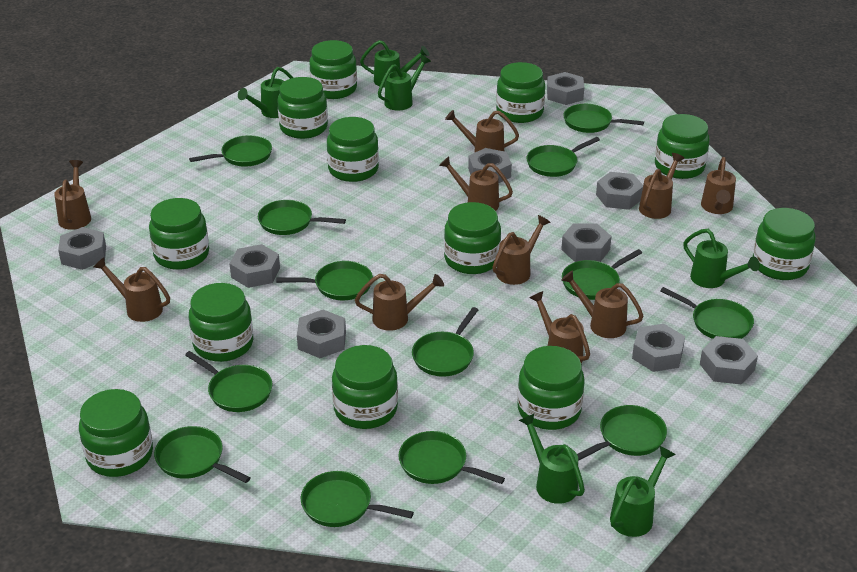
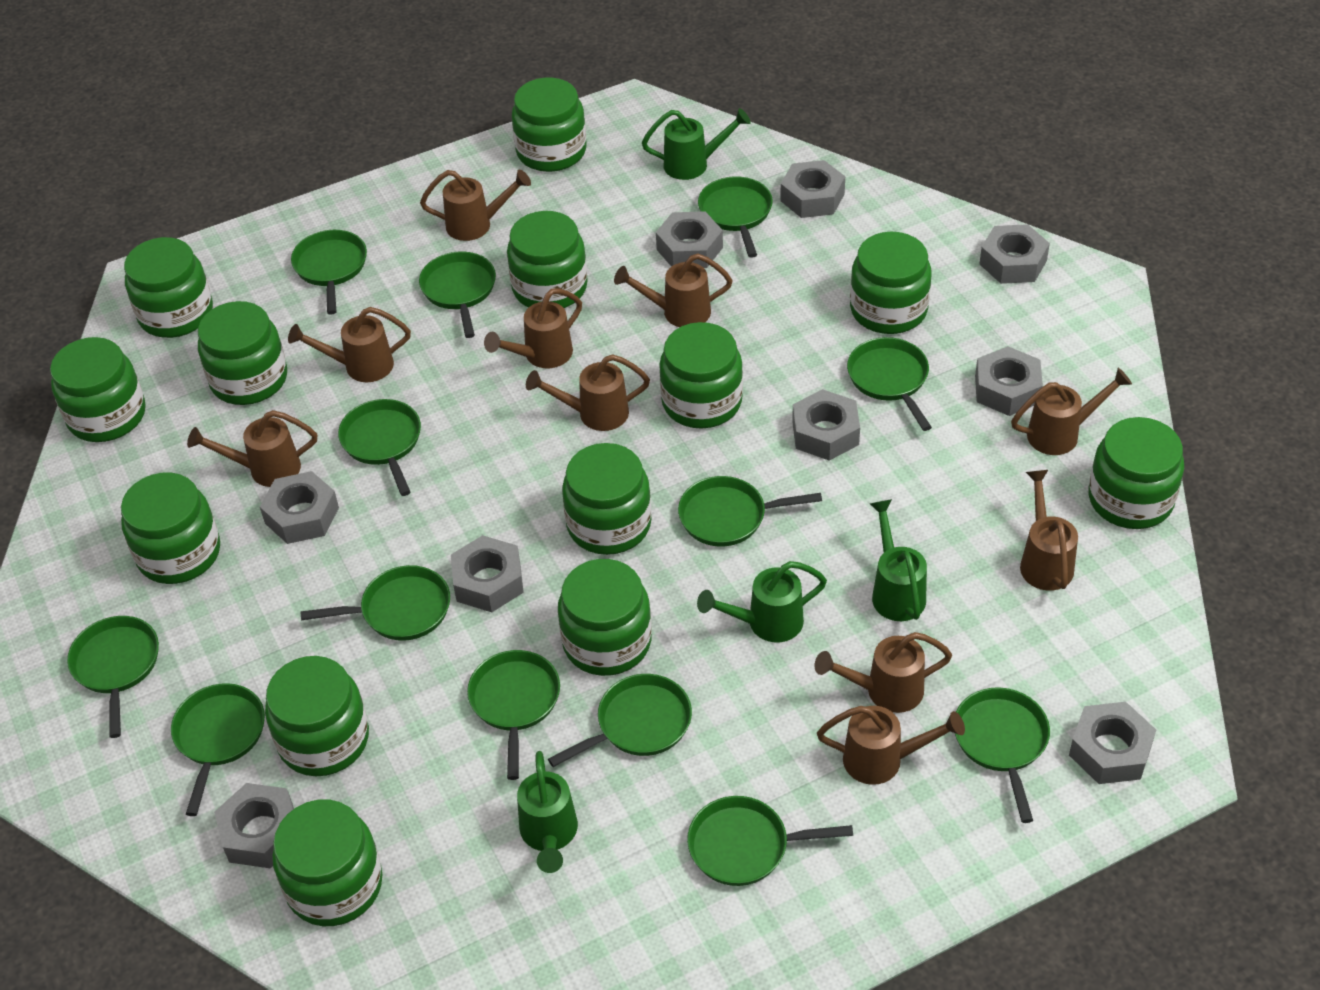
green jar: 12 -> 13
green watering can: 6 -> 4

